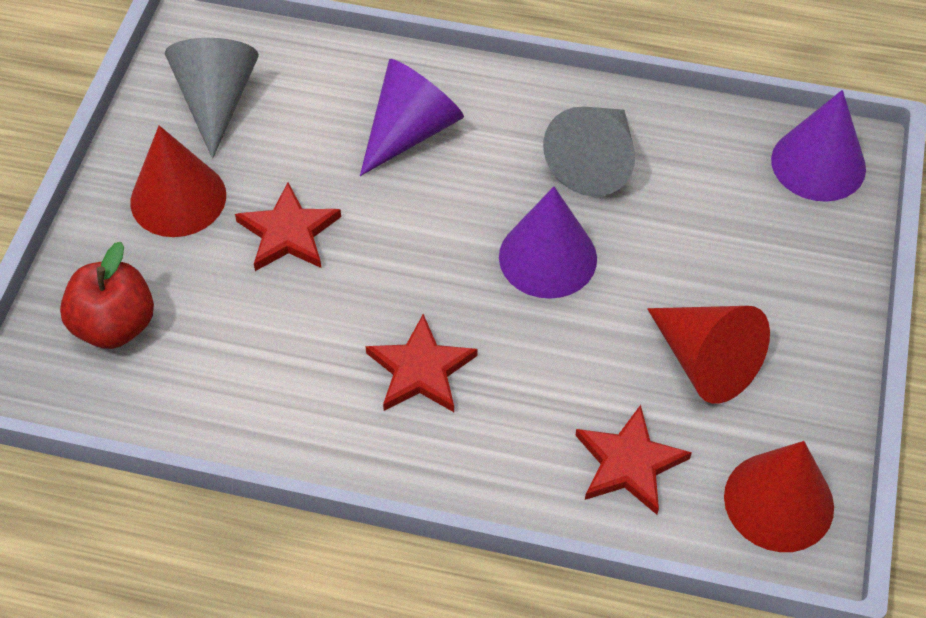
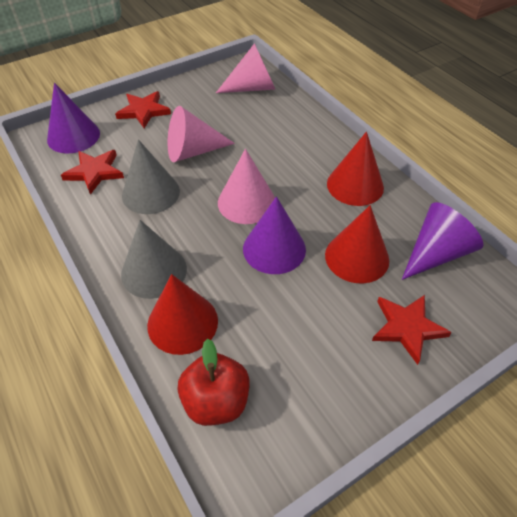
pink cone: 0 -> 3

